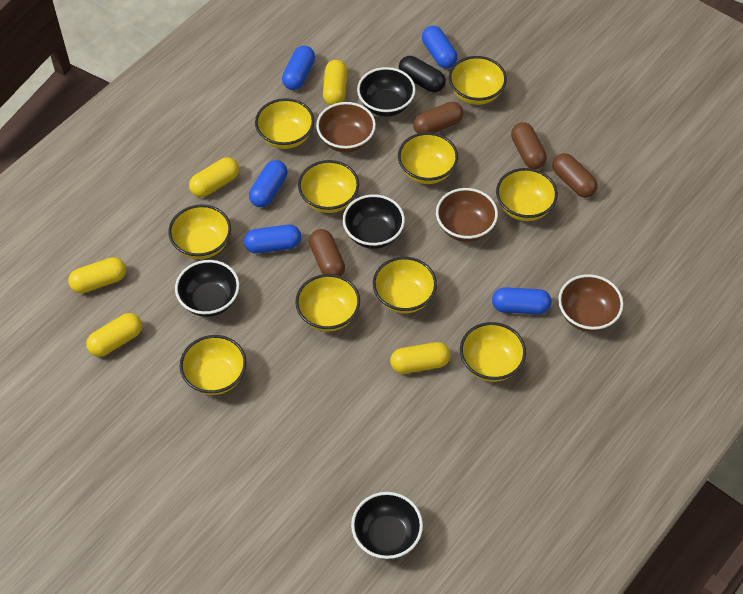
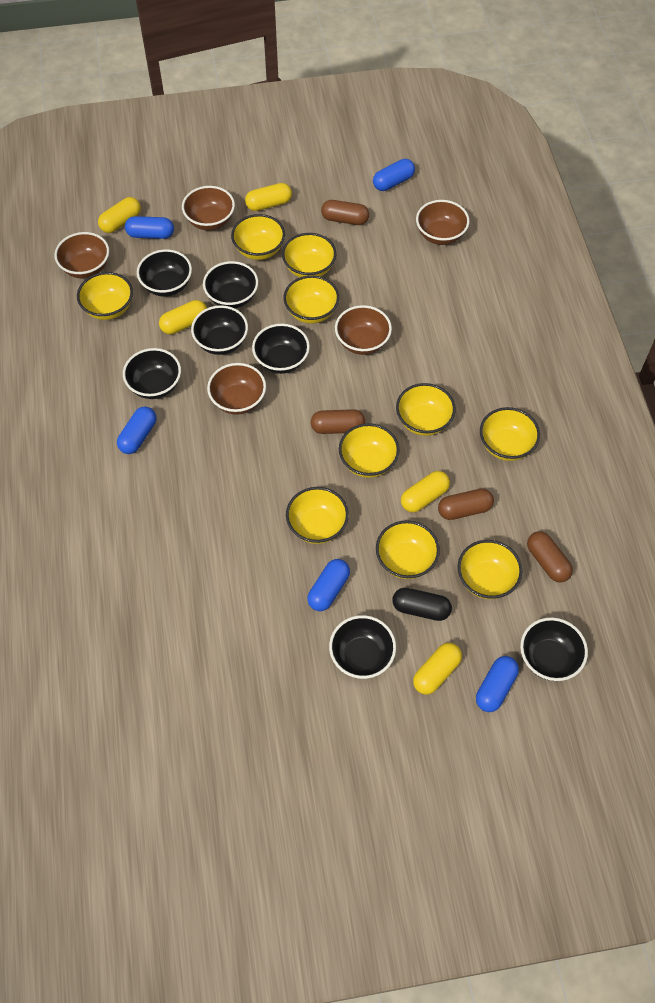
black bowl: 4 -> 7
brown bowl: 3 -> 5

